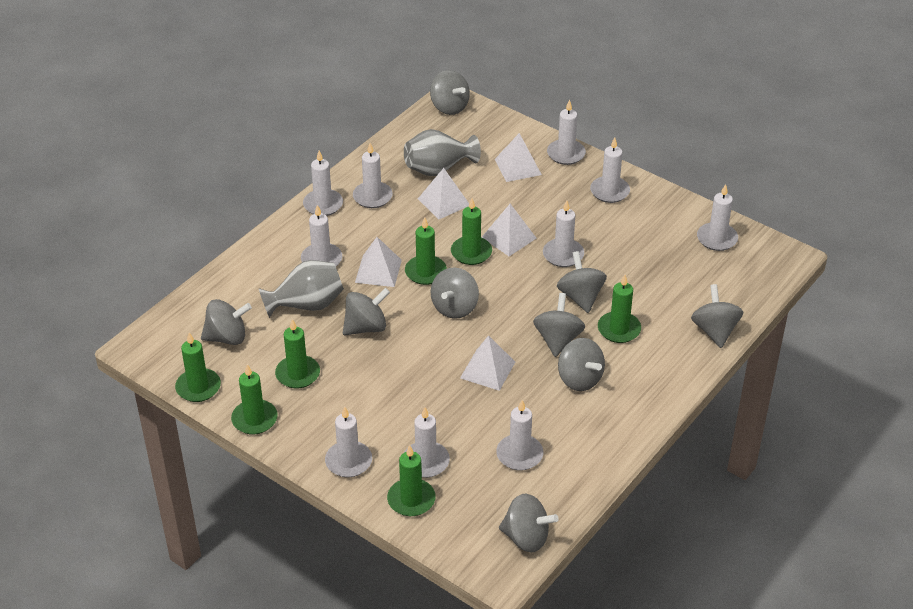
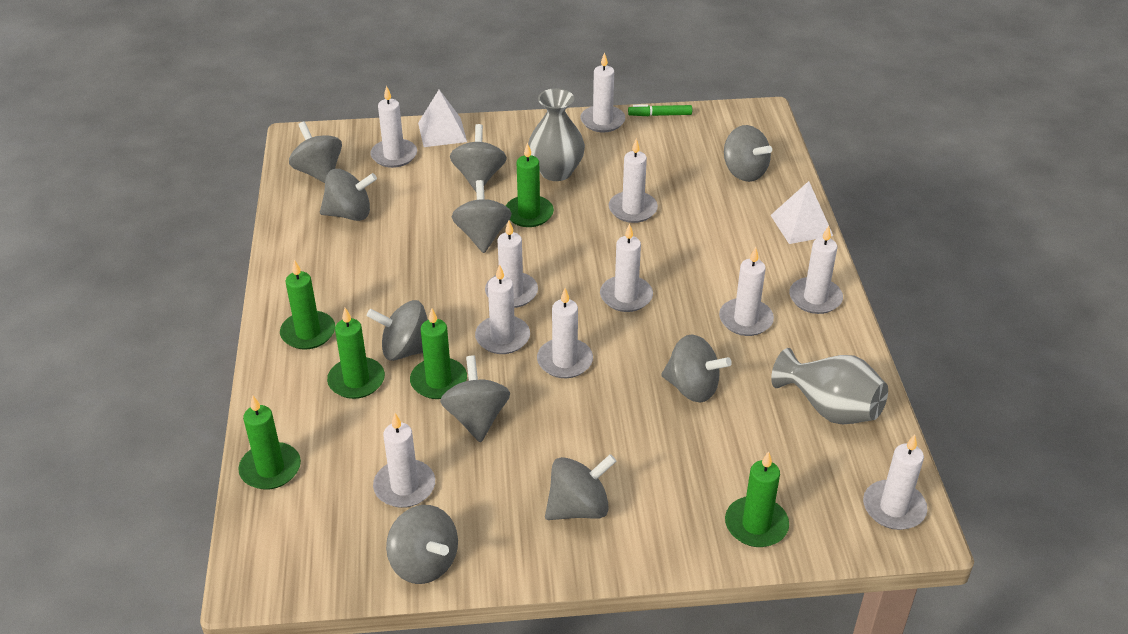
green candle: 7 -> 6
green marker: 0 -> 1
grey spinning top: 9 -> 10
white candle: 10 -> 11
white pyramid: 5 -> 2

